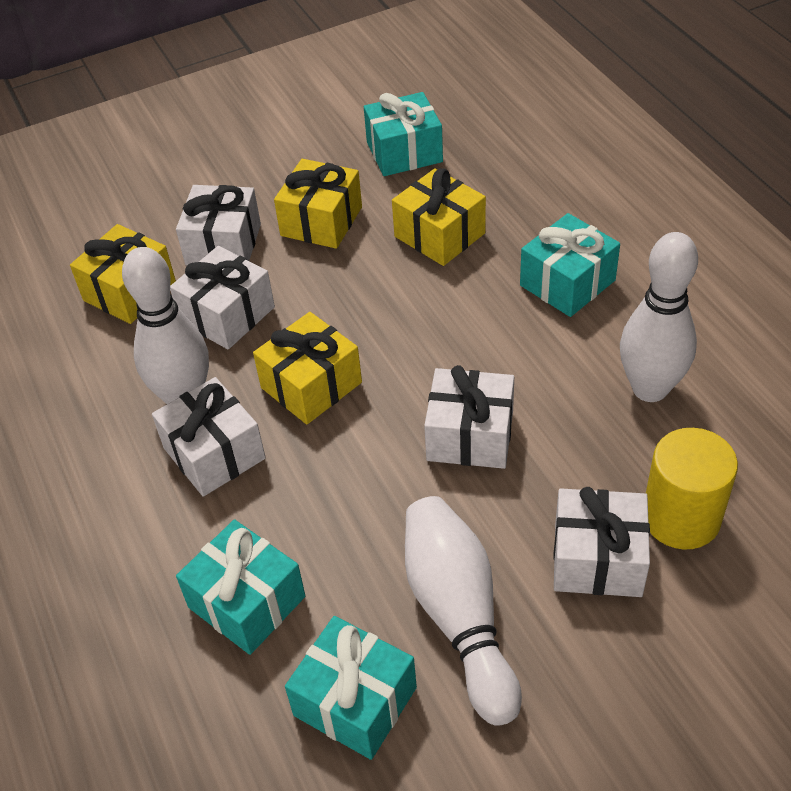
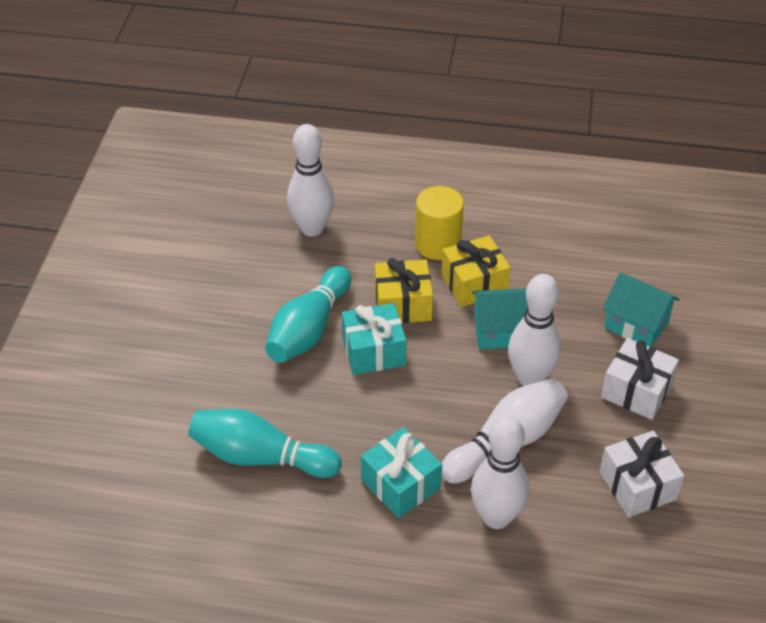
turquoise bowling pin: 0 -> 2
turquoise gift: 4 -> 2
turquoise house: 0 -> 2
white bowling pin: 3 -> 4
white gift: 5 -> 2
yellow gift: 4 -> 2

